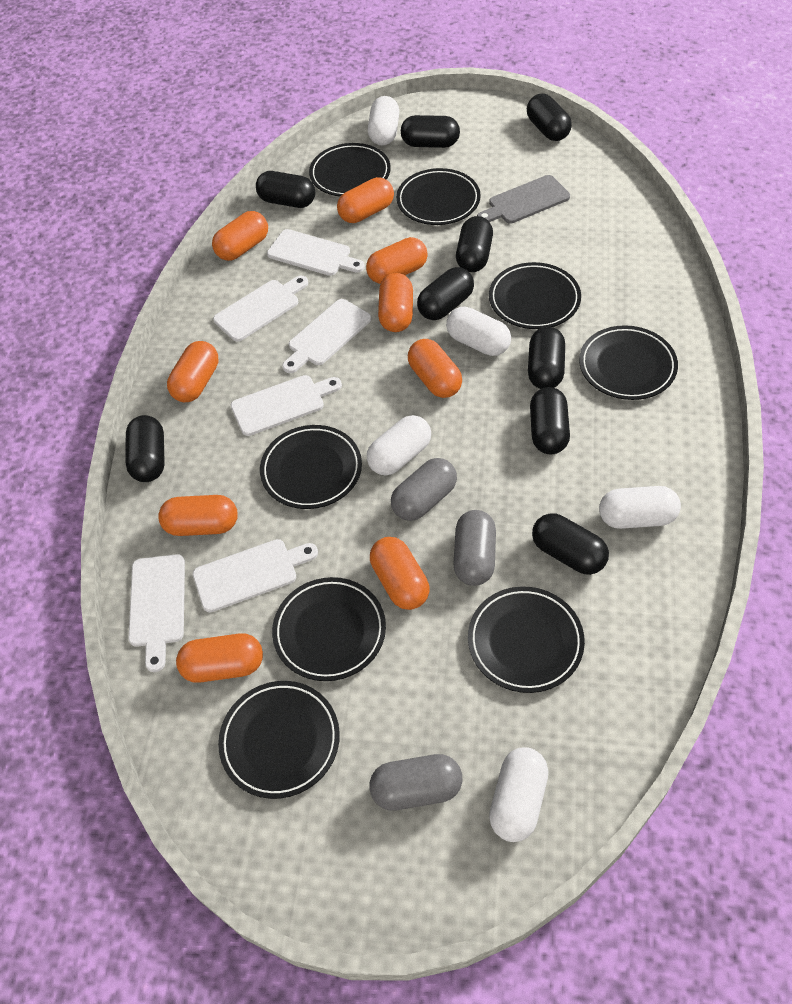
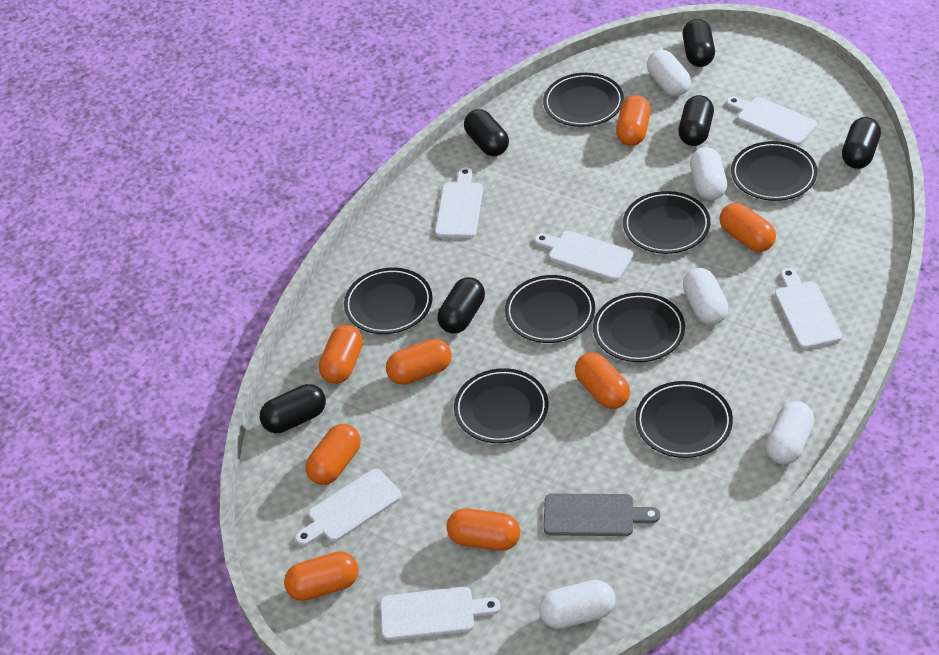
black capsule: 9 -> 6
grey capsule: 3 -> 0
orange capsule: 9 -> 8

